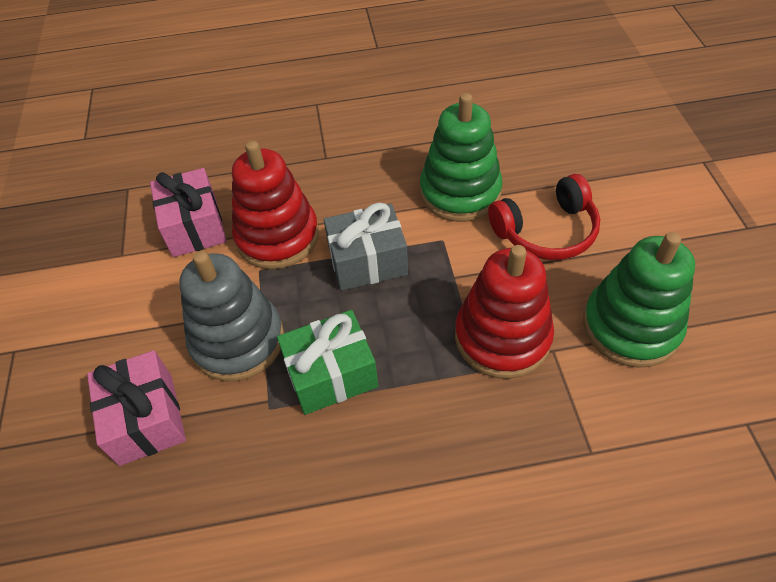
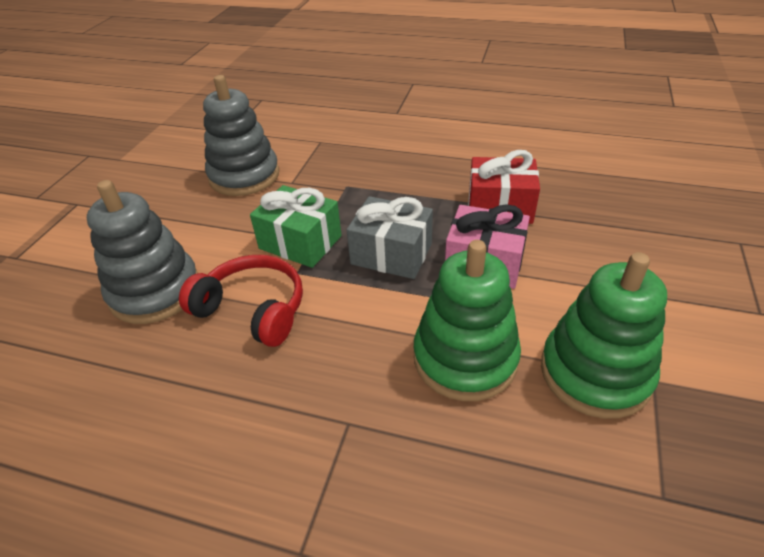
grey stacking toy: 1 -> 2
pink gift: 2 -> 1
red gift: 0 -> 1
red stacking toy: 2 -> 0

